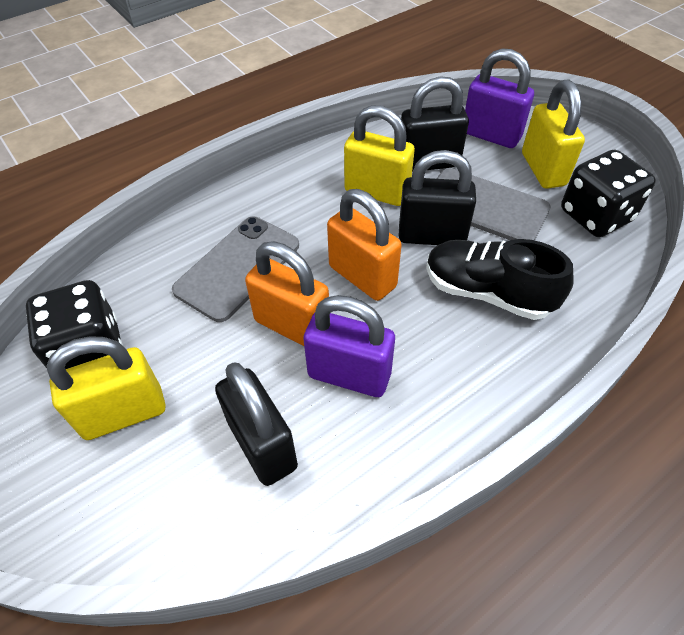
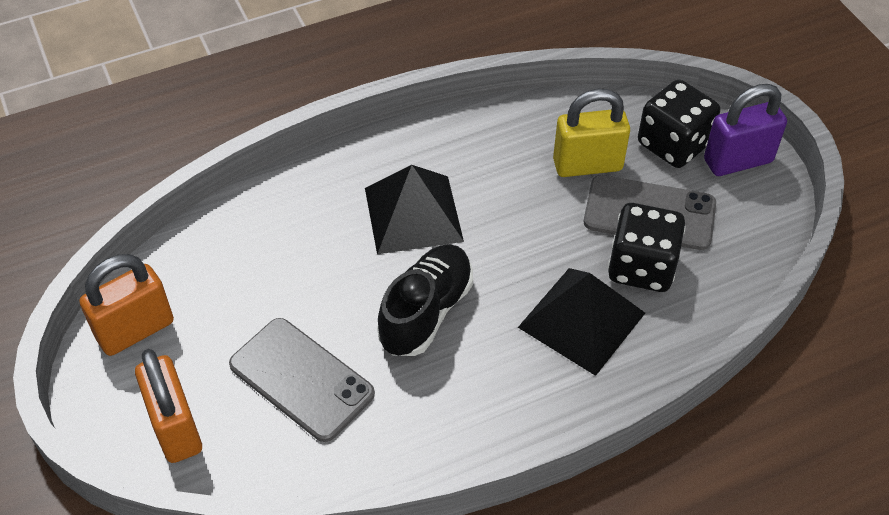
black padlock: 3 -> 0
black pyramid: 0 -> 2
purple padlock: 2 -> 1
yellow padlock: 3 -> 1

